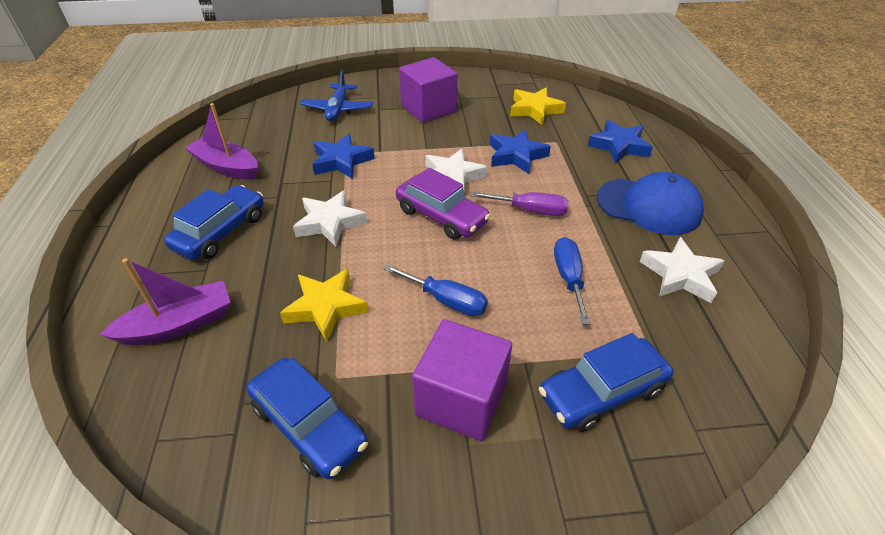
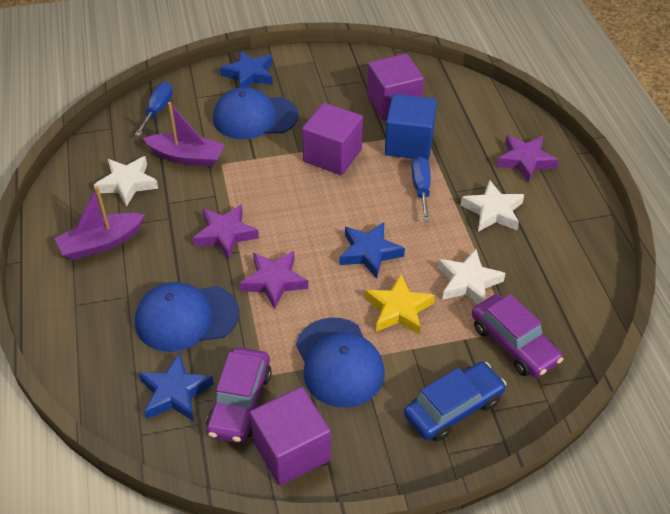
blue cap: 1 -> 3
blue car: 3 -> 1
blue cube: 0 -> 1
blue plane: 1 -> 0
purple car: 1 -> 2
purple cube: 2 -> 3
purple screwdriver: 1 -> 0
purple star: 0 -> 3
yellow star: 2 -> 1

